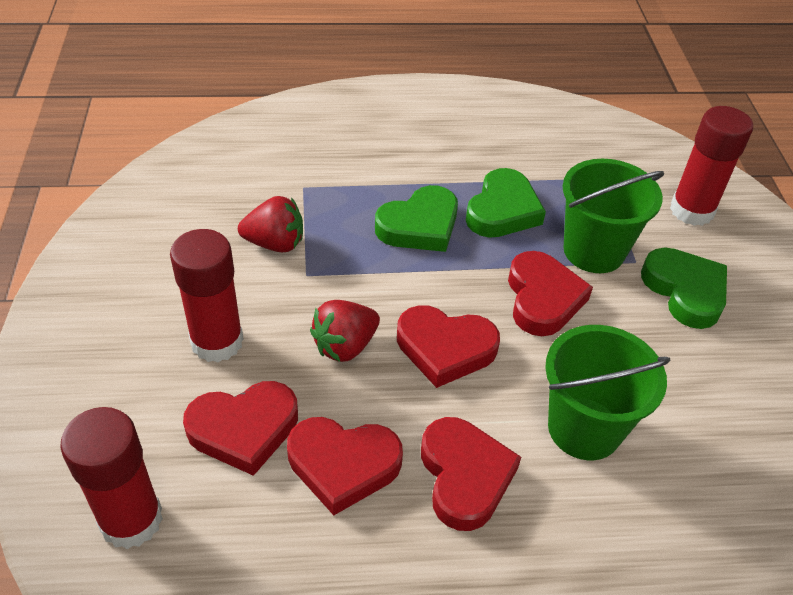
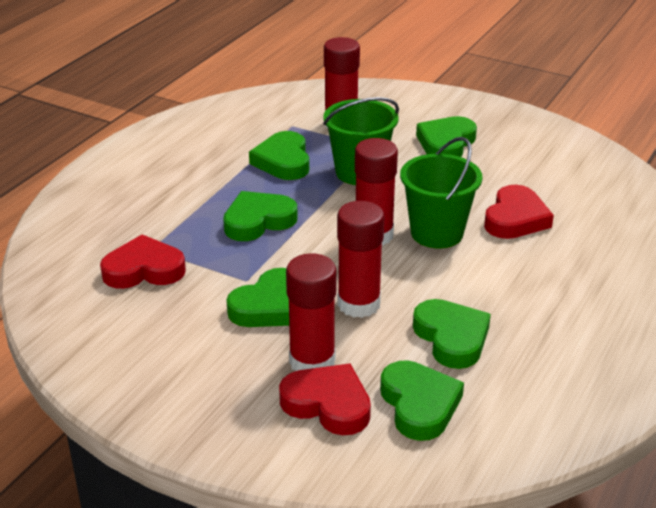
green heart: 3 -> 6
red glue stick: 3 -> 4
red heart: 5 -> 3
red strawberry: 2 -> 0

